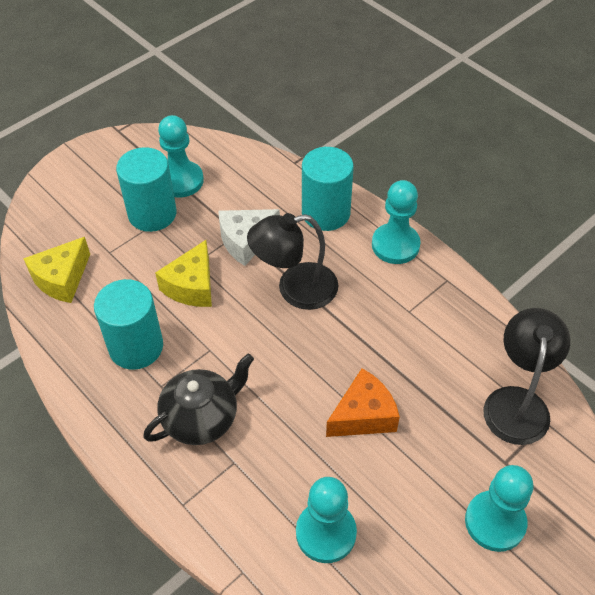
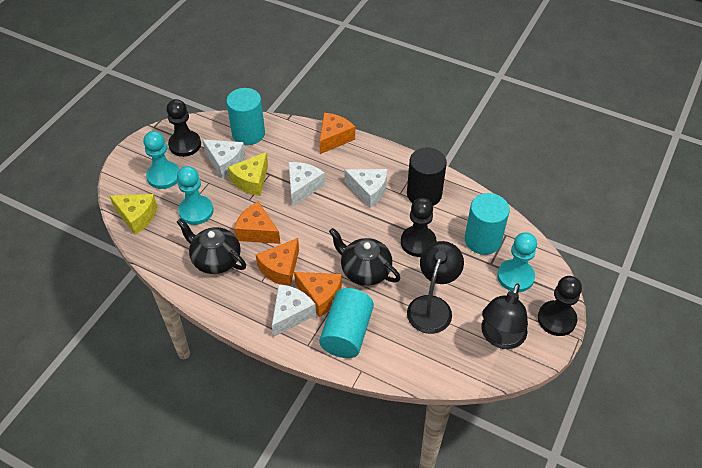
black cylinder: 0 -> 1
black pawn: 0 -> 3
black teapot: 1 -> 2
orange cheese: 1 -> 4
turquoise pawn: 4 -> 3
white cheese: 1 -> 4

